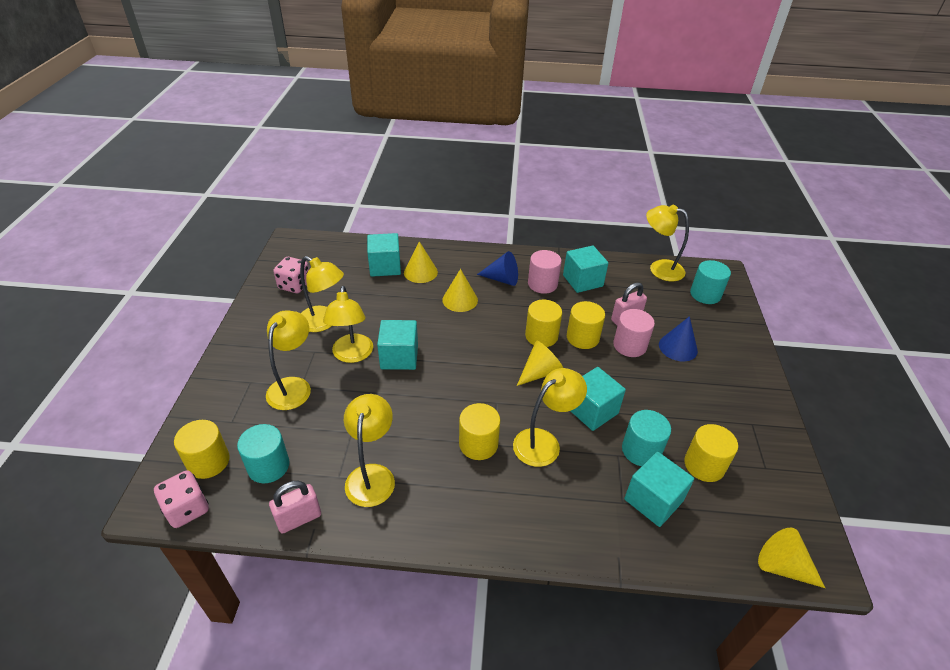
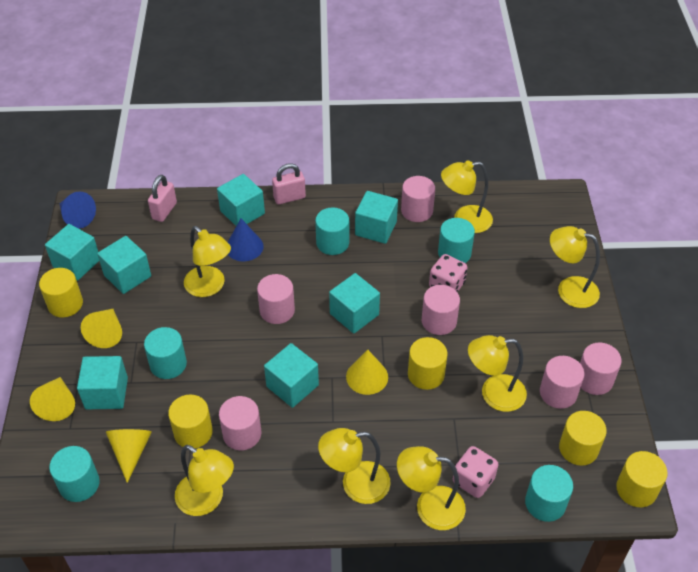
pink cylinder: 2 -> 6
turquoise cube: 5 -> 7
turquoise cylinder: 3 -> 5
yellow lamp: 6 -> 7

